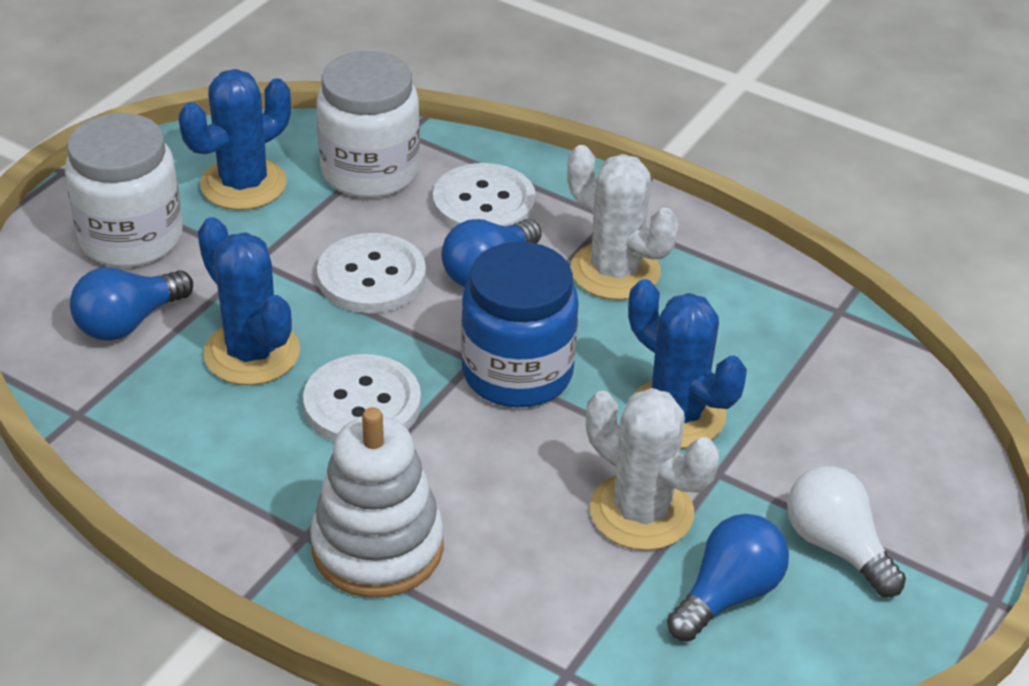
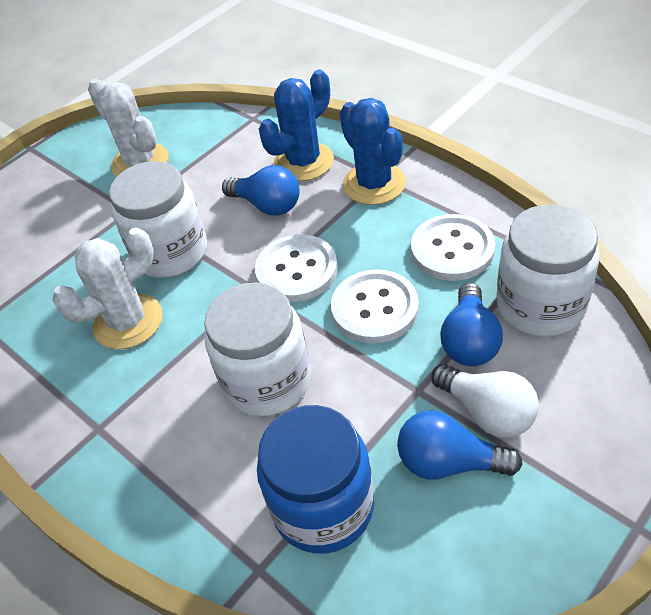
blue cactus: 3 -> 2
white jar: 2 -> 3
white stacking toy: 1 -> 0

